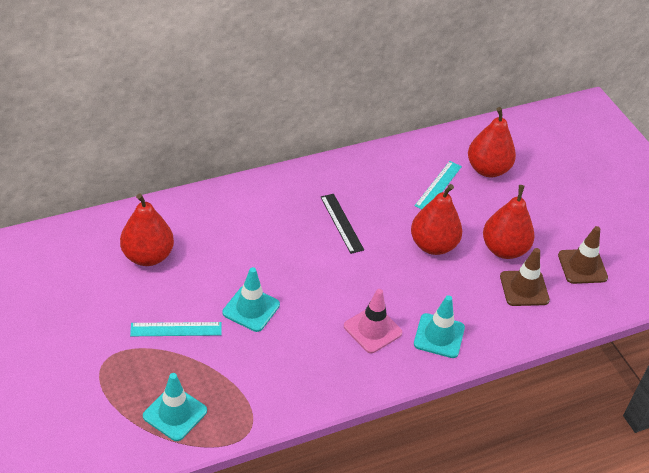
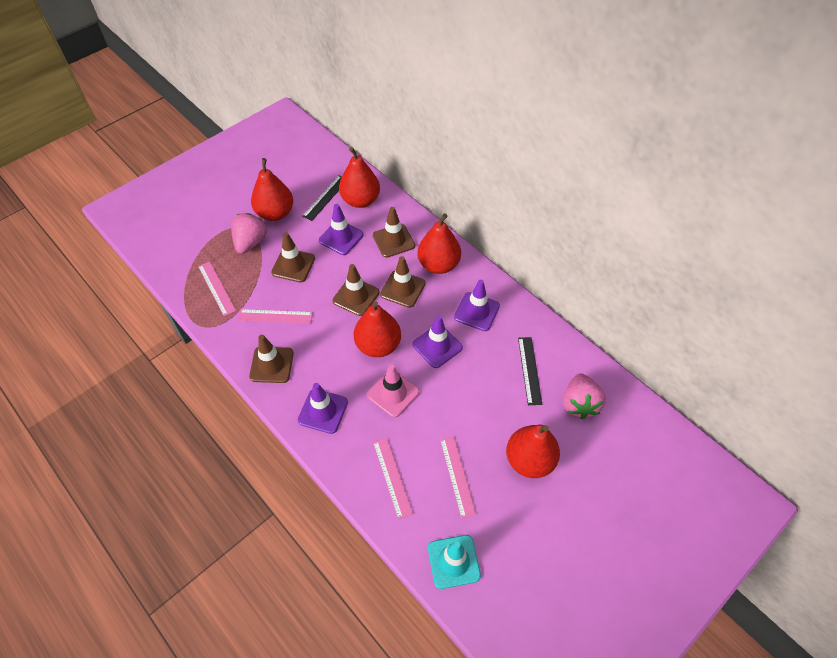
black ruler: 1 -> 2
brown traffic cone: 2 -> 5
pink ruler: 0 -> 4
pink strawberry: 0 -> 2
purple traffic cone: 0 -> 4
red pear: 4 -> 5
turquoise ruler: 2 -> 0
turquoise traffic cone: 3 -> 1

